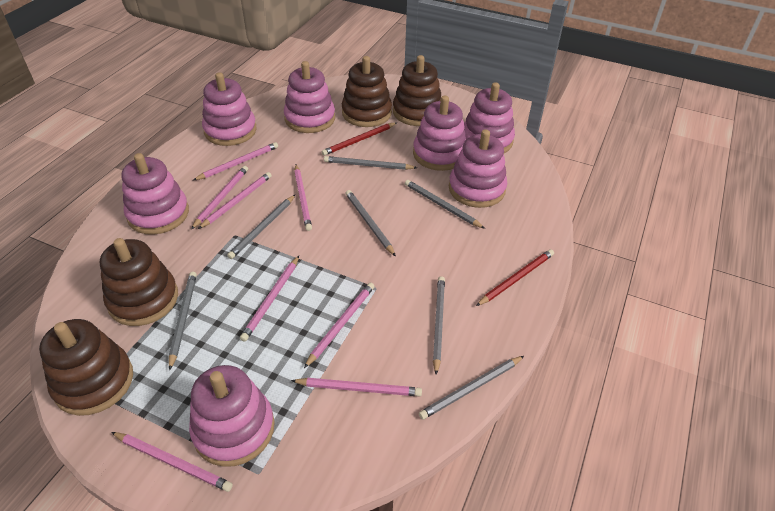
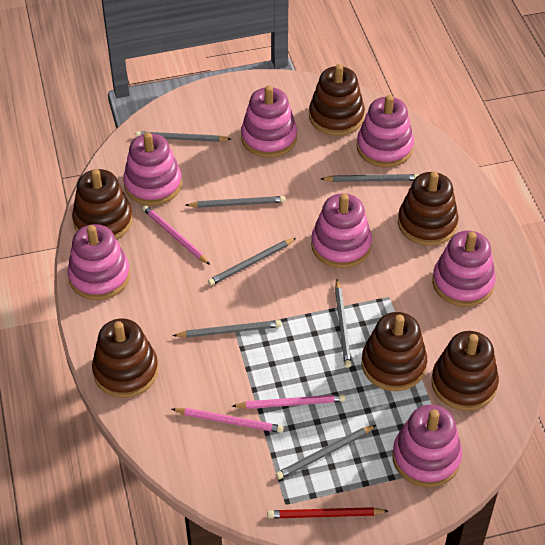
brown stacking toy: 4 -> 6
pink pencil: 8 -> 3
red pencil: 2 -> 1

